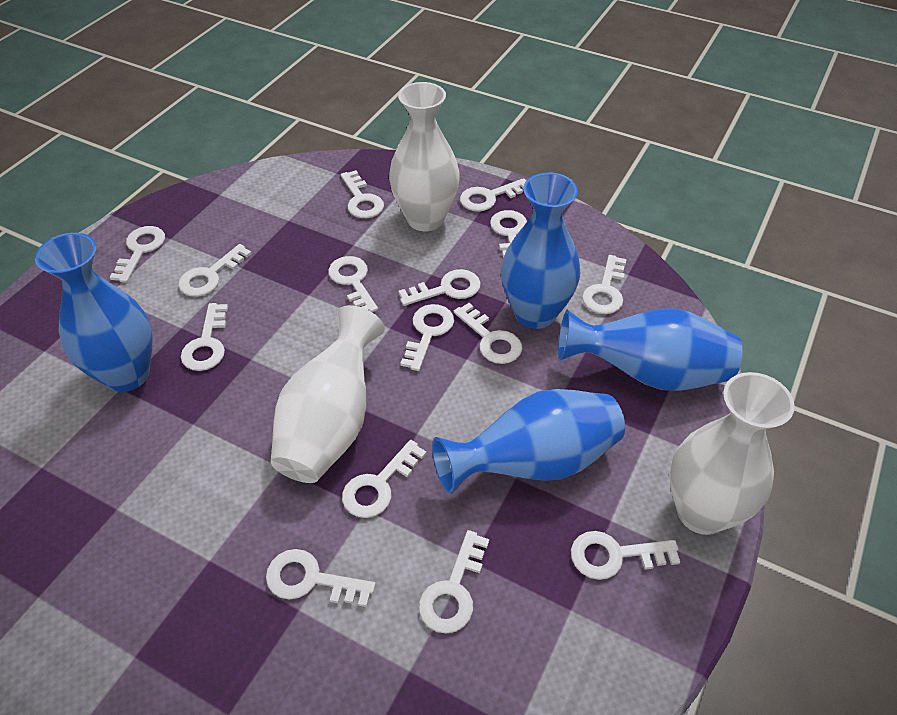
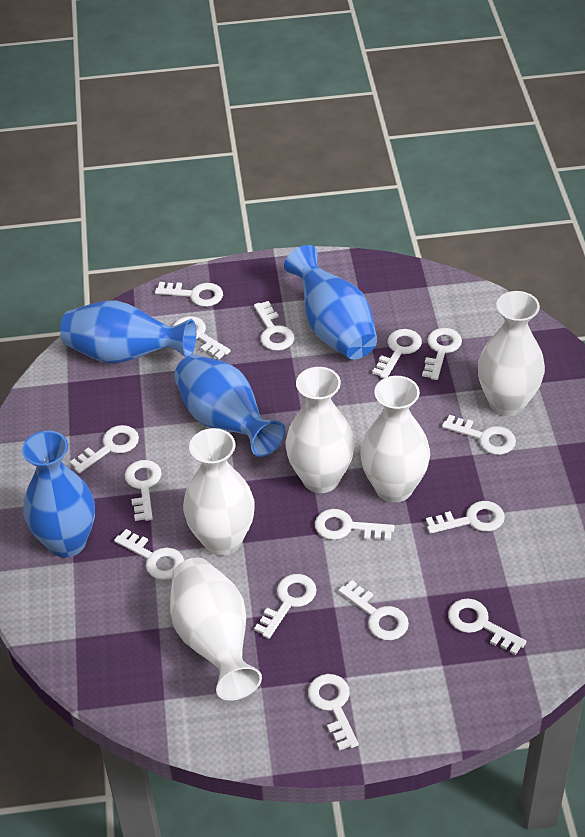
white vase: 3 -> 5

